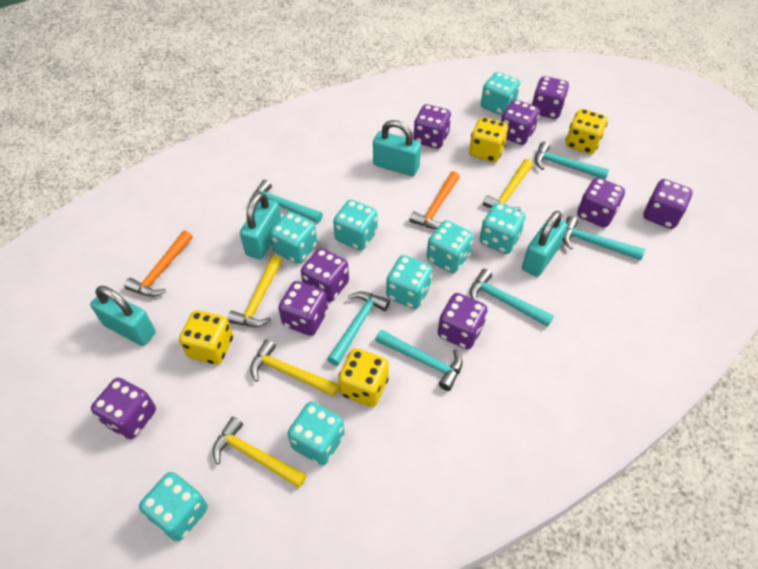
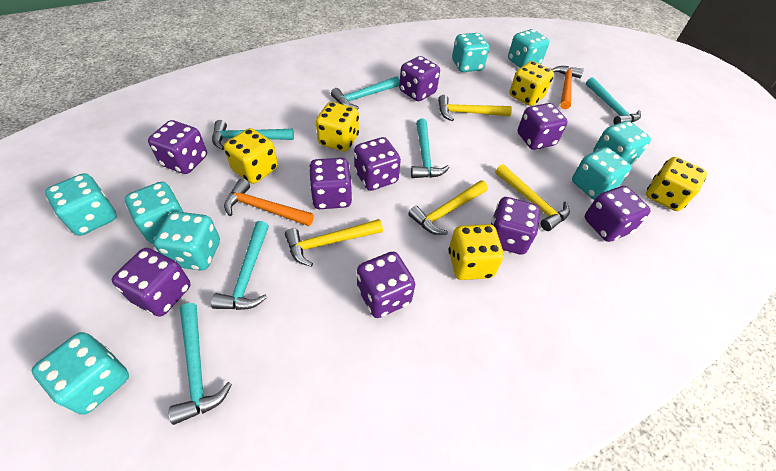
turquoise padlock: 4 -> 0
yellow dice: 4 -> 5

